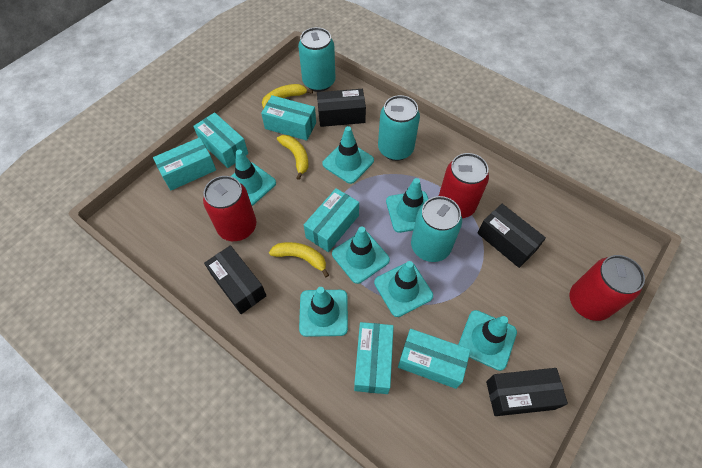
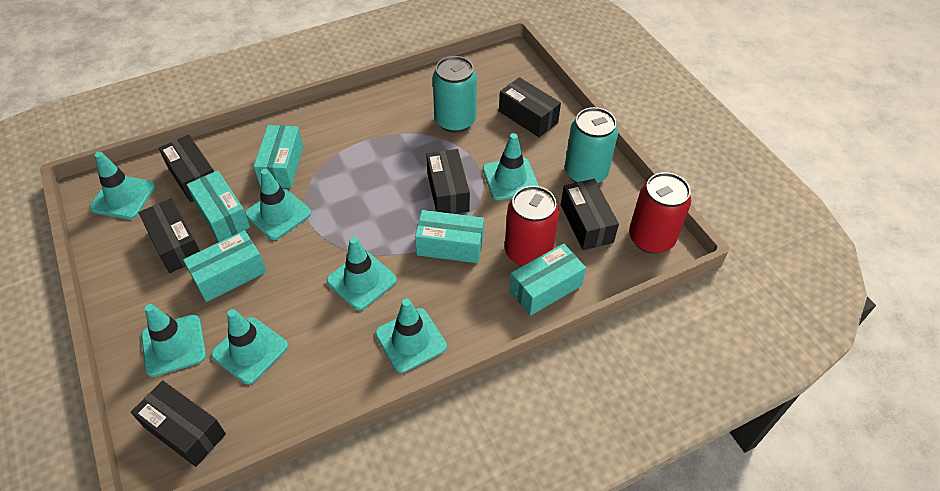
black box: 4 -> 6
red can: 3 -> 2
turquoise box: 6 -> 5
turquoise can: 3 -> 2
yellow banana: 3 -> 0

